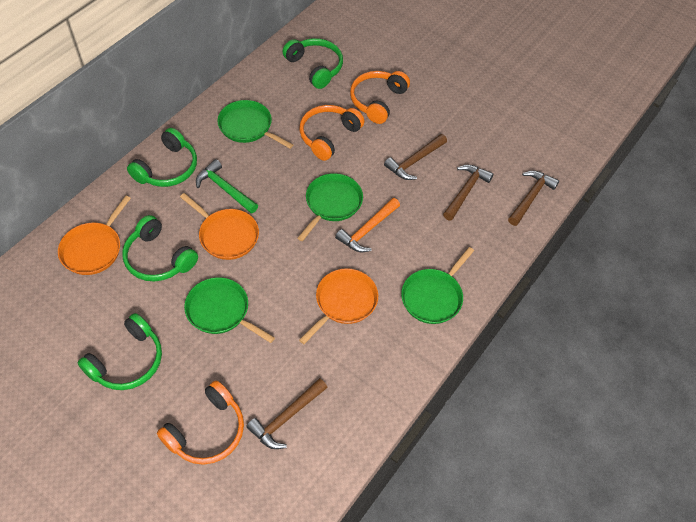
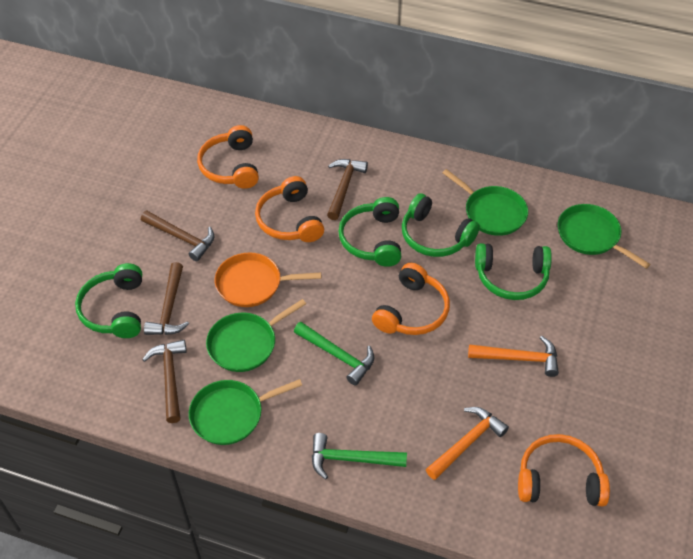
green hammer: 1 -> 2
orange hammer: 1 -> 2
orange headphones: 3 -> 4
orange pan: 3 -> 1

